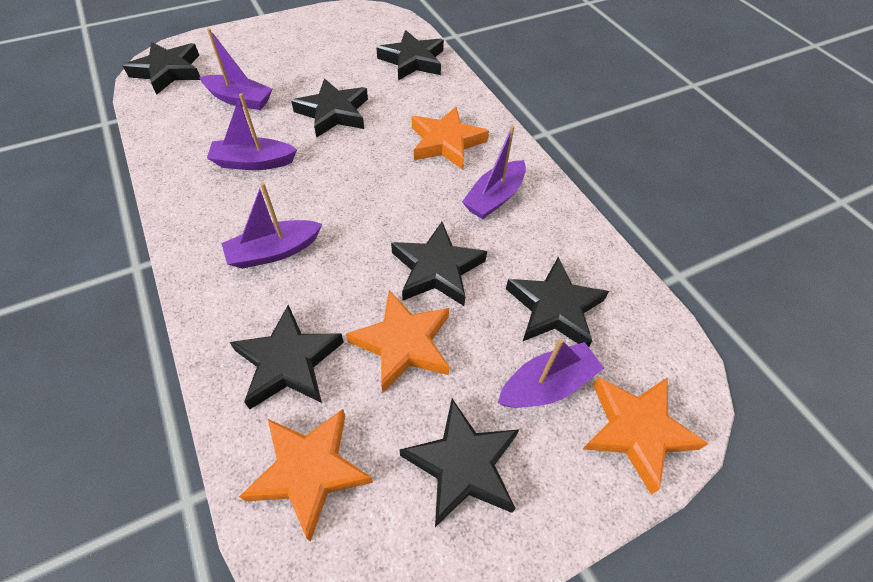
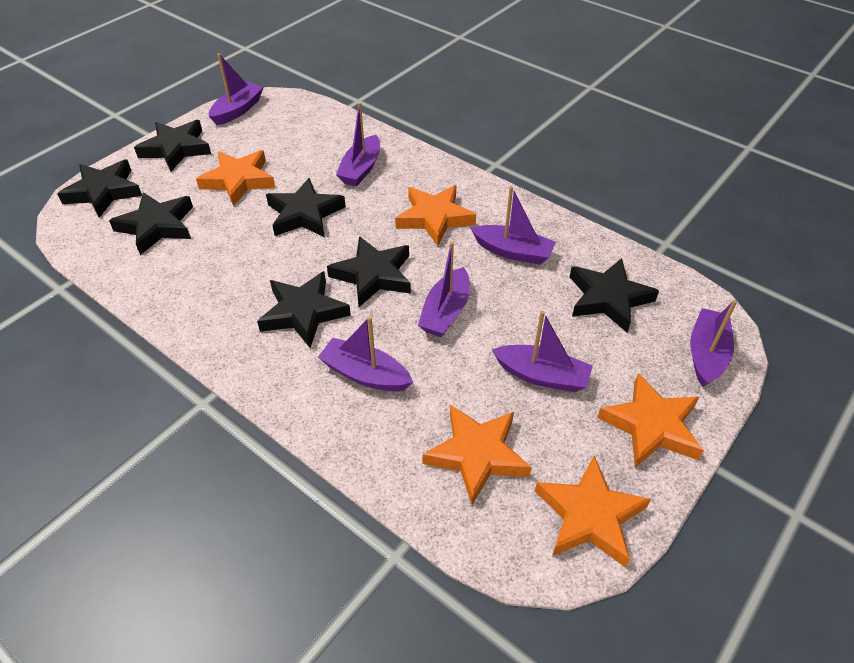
orange star: 4 -> 5
purple boat: 5 -> 7

